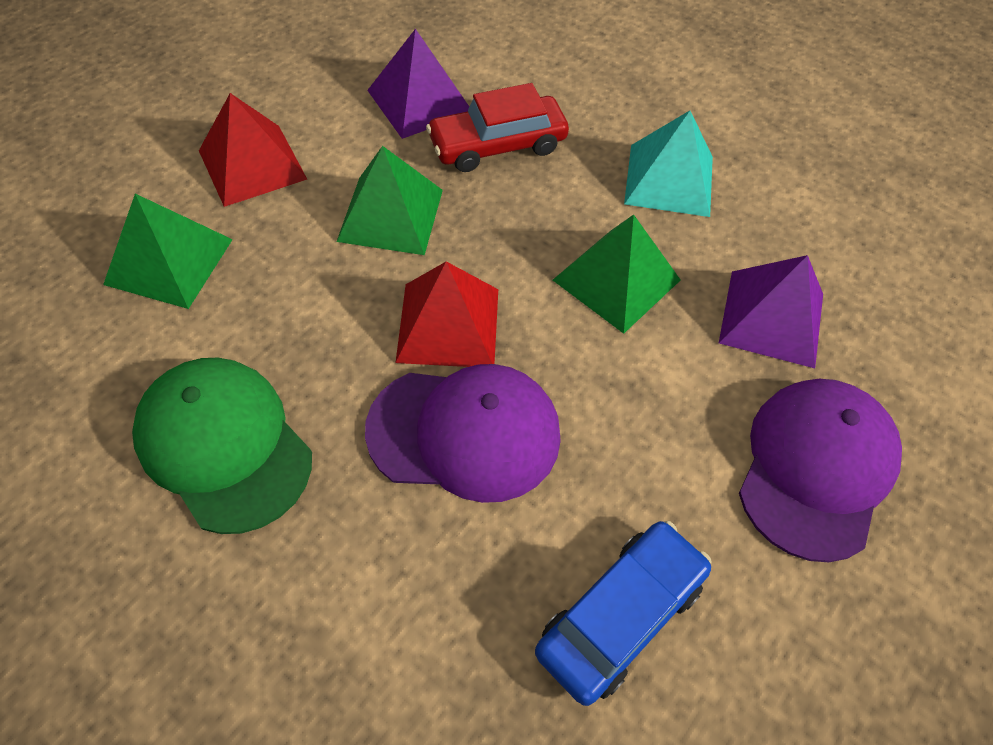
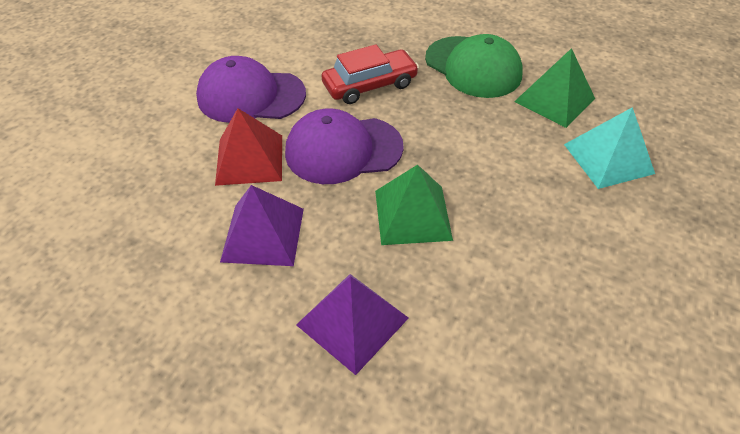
blue car: 1 -> 0
green pyramid: 3 -> 2
red pyramid: 2 -> 1

